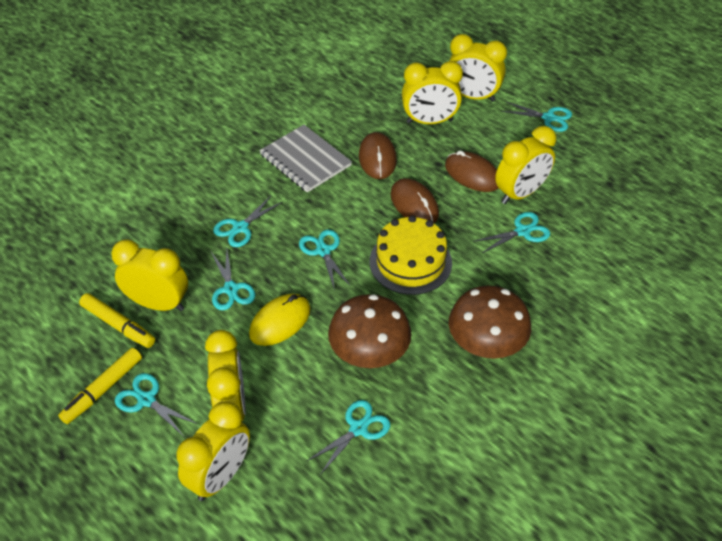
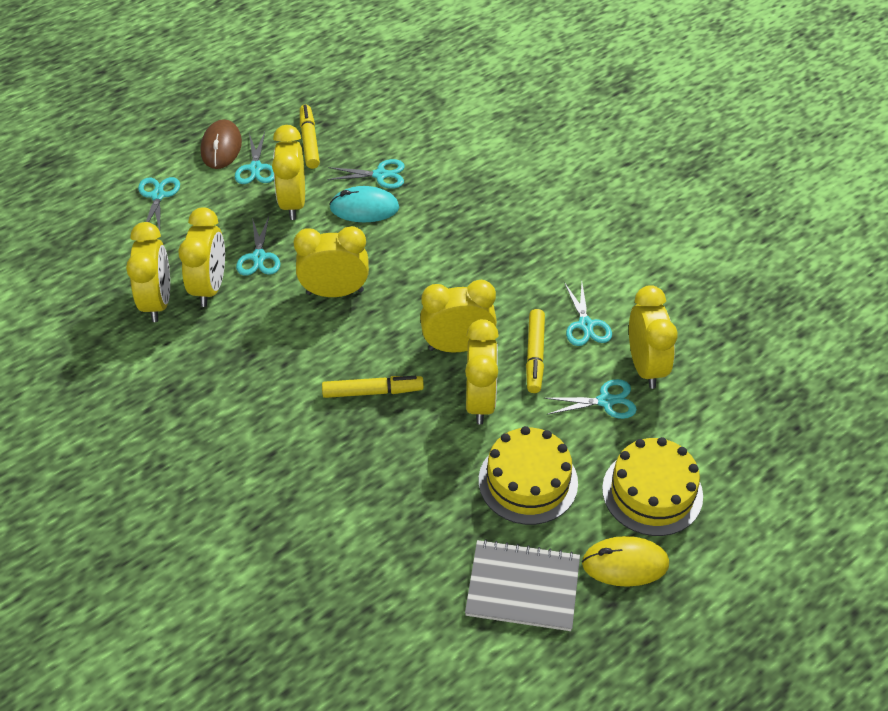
brown mouse: 3 -> 1
brown mushroom: 2 -> 0
turquoise mouse: 0 -> 1
turquoise scissors: 7 -> 6
yellow cake: 1 -> 2
yellow clock: 6 -> 7
yellow marker: 2 -> 3

